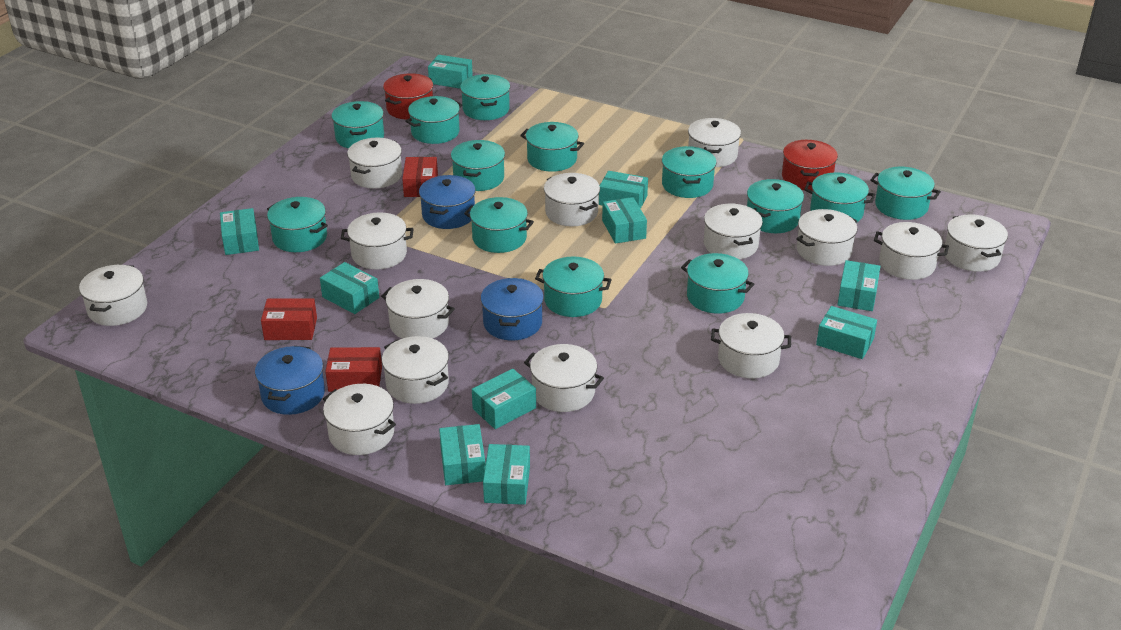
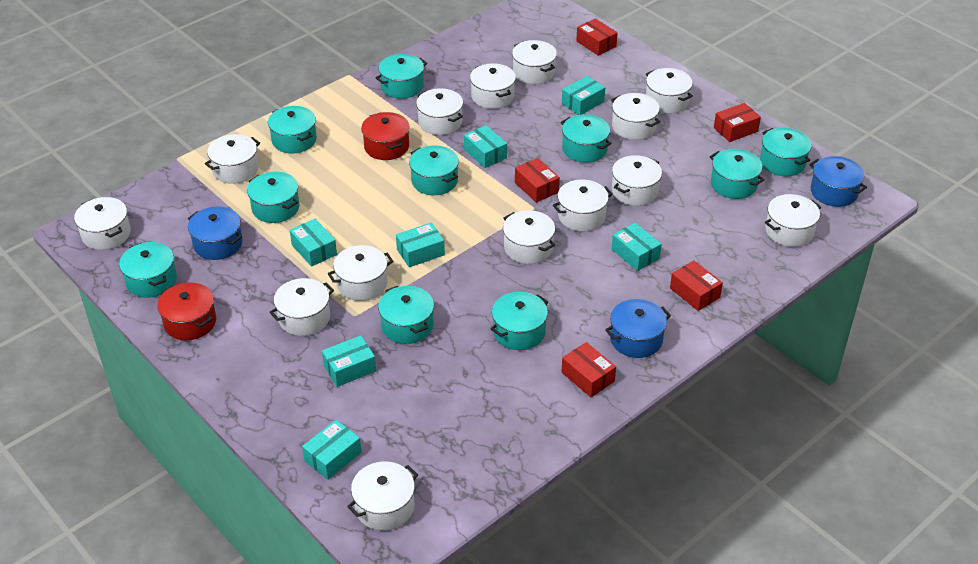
red box: 3 -> 5
turquoise box: 10 -> 7
turquoise pot: 13 -> 10

